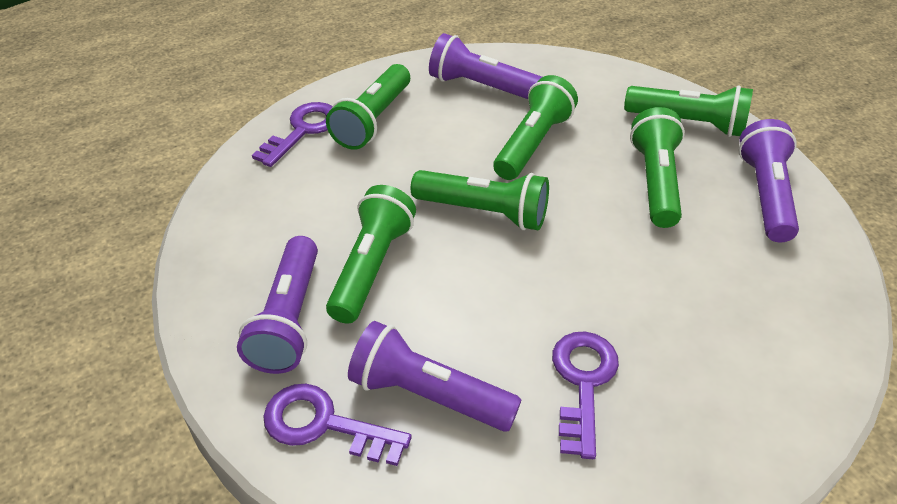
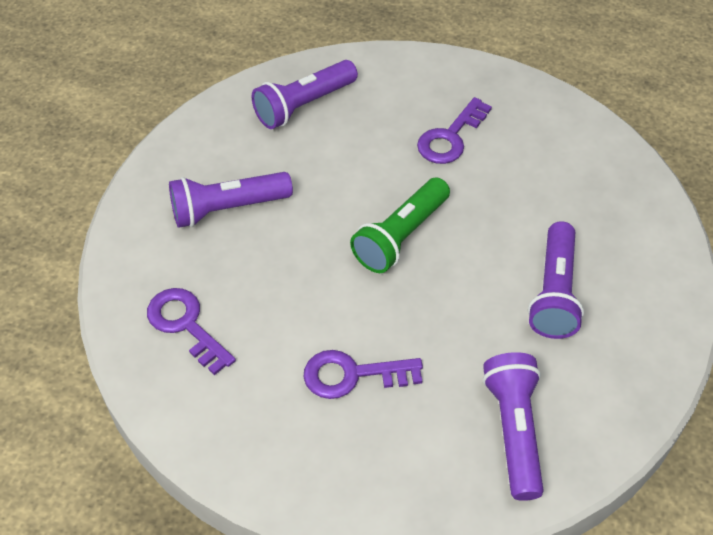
green flashlight: 6 -> 1

